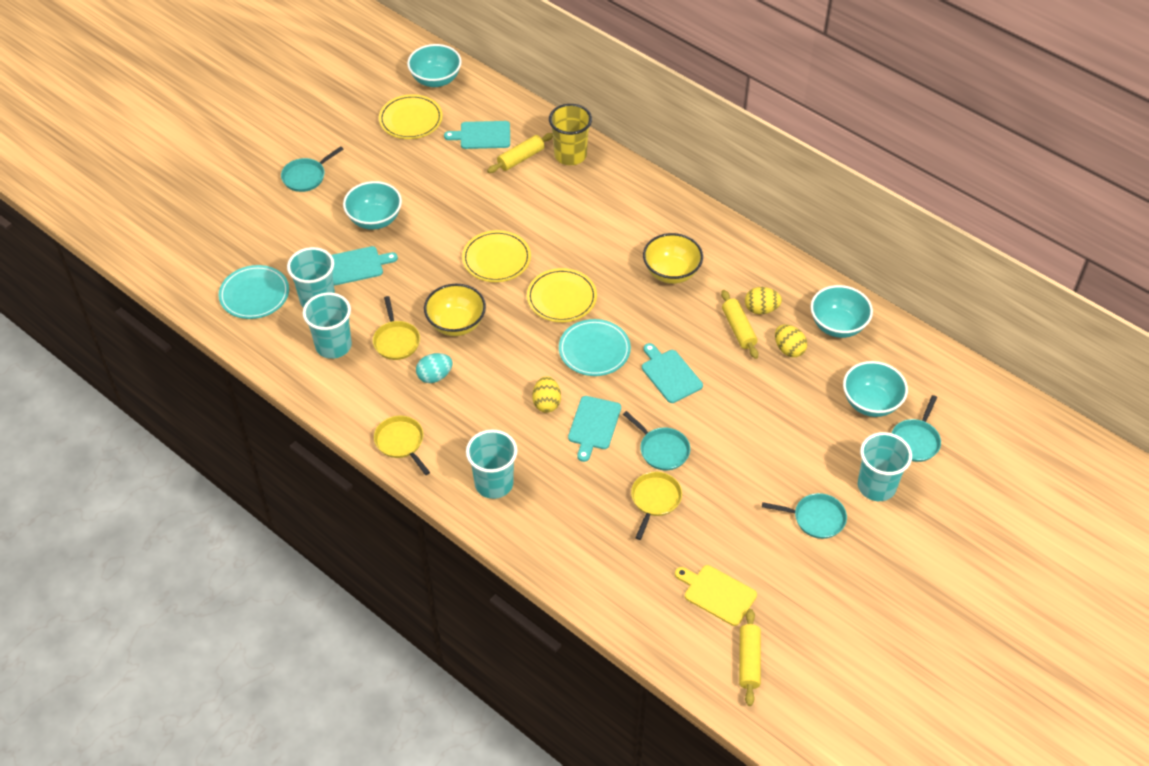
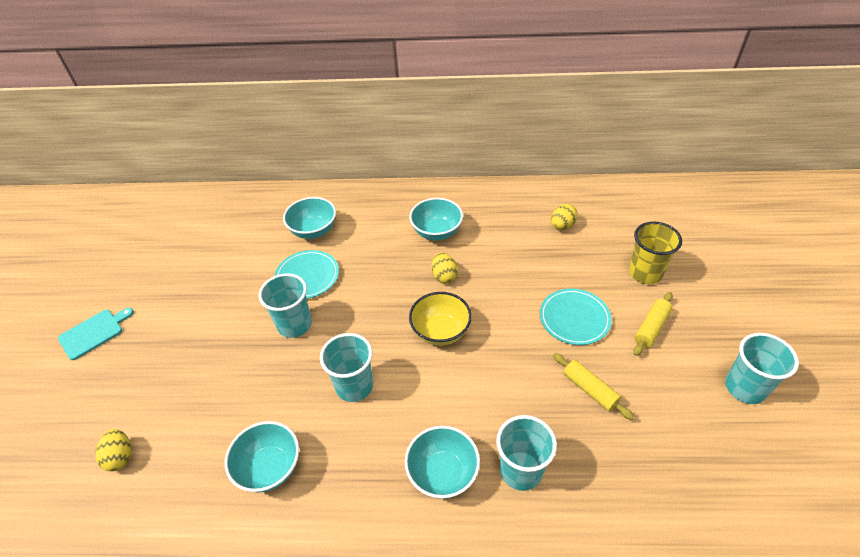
turquoise cutting board: 4 -> 1
turquoise egg: 1 -> 0
turquoise pan: 4 -> 0
yellow bowl: 2 -> 1
yellow cutting board: 1 -> 0
yellow pan: 3 -> 0
yellow plate: 3 -> 0
yellow rolling pin: 3 -> 2

